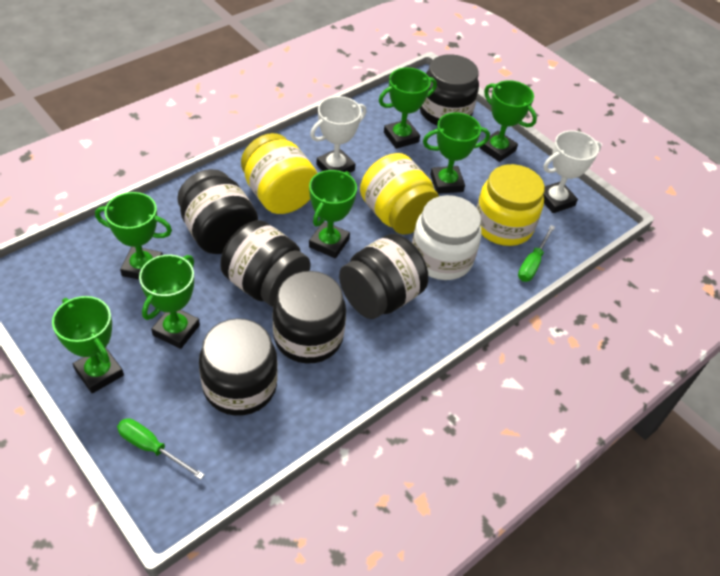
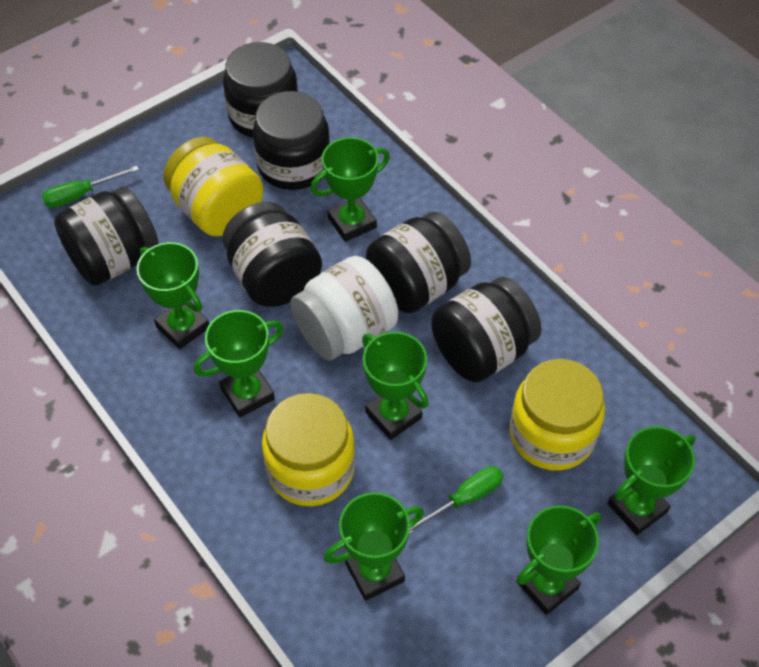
white trophy: 2 -> 0

